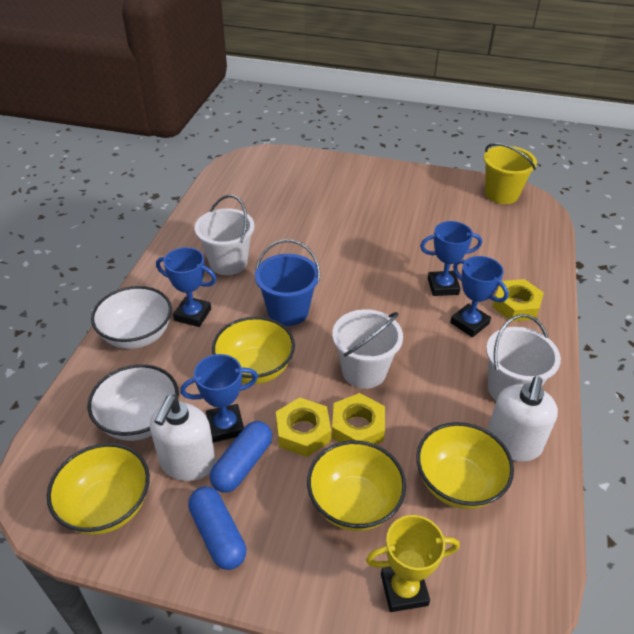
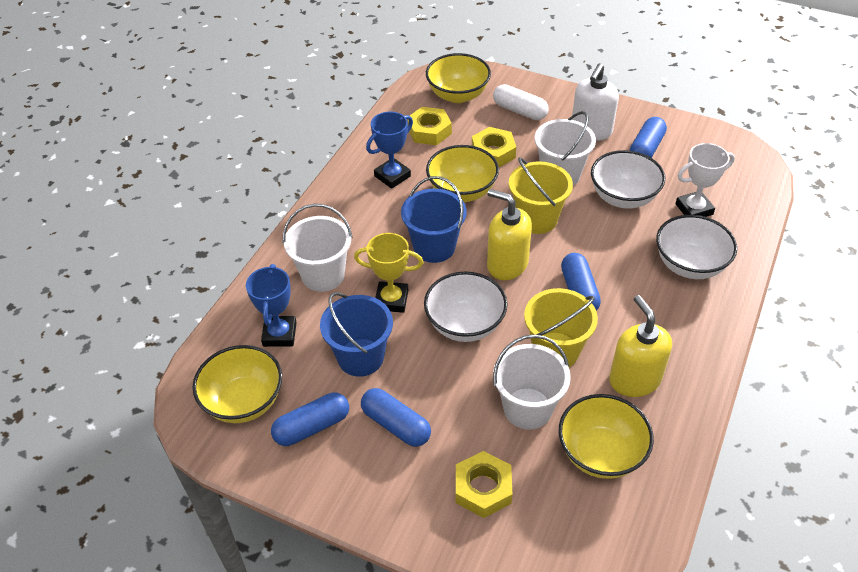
blue bucket: 1 -> 2
blue capsule: 2 -> 4
blue trophy: 4 -> 2
white bowl: 2 -> 3
white capsule: 0 -> 1
white soap dispenser: 2 -> 1
white trophy: 0 -> 1
yellow bucket: 1 -> 2
yellow soap dispenser: 0 -> 2

